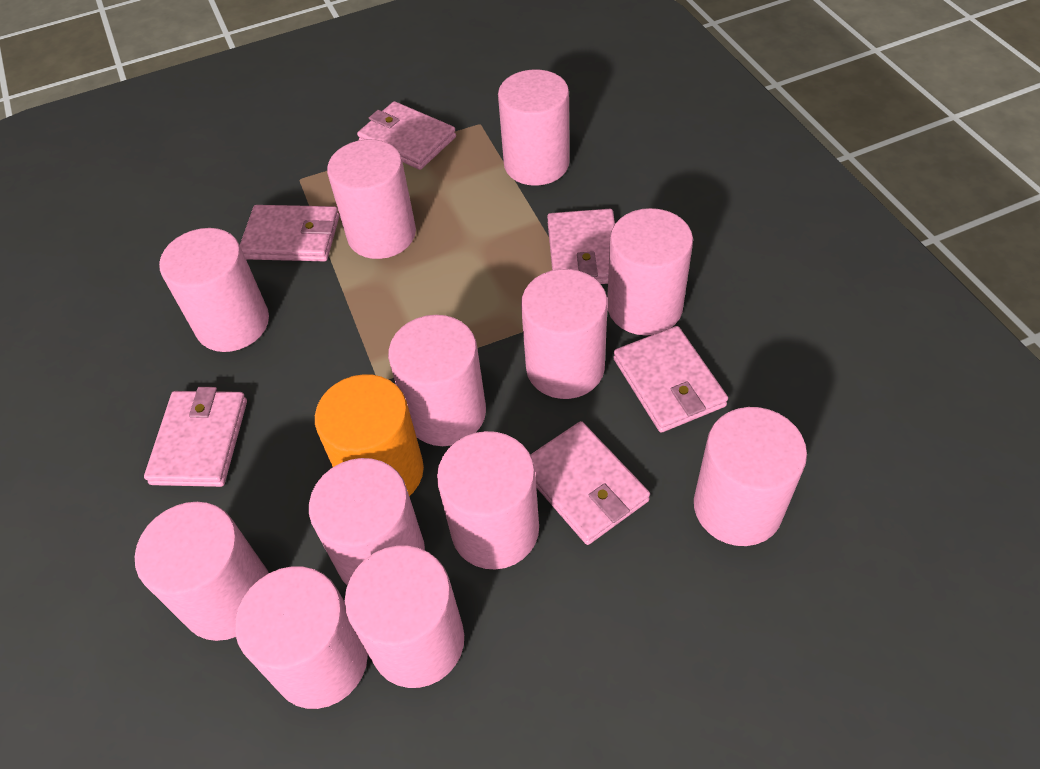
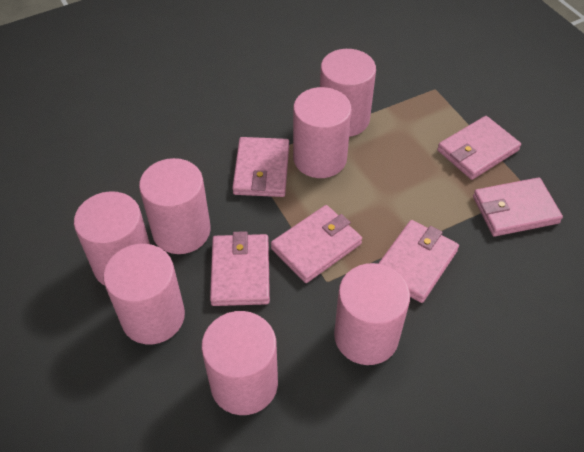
orange cylinder: 1 -> 0
pink cylinder: 12 -> 7

